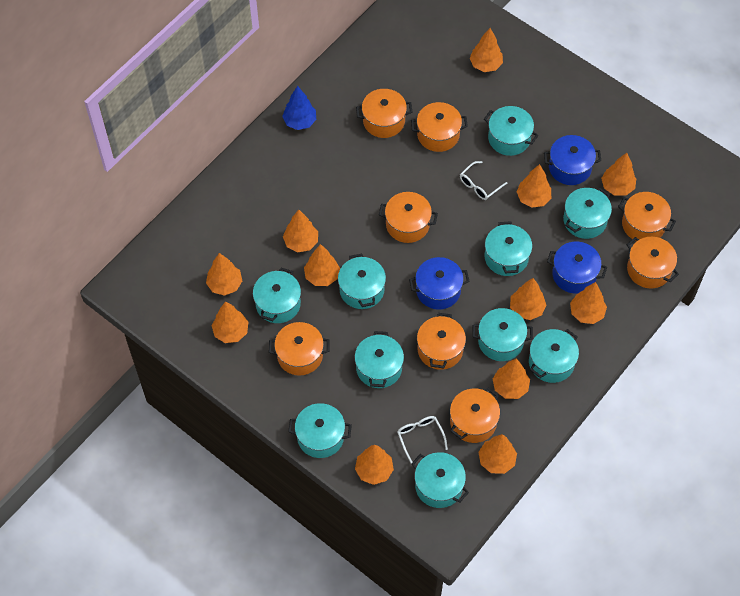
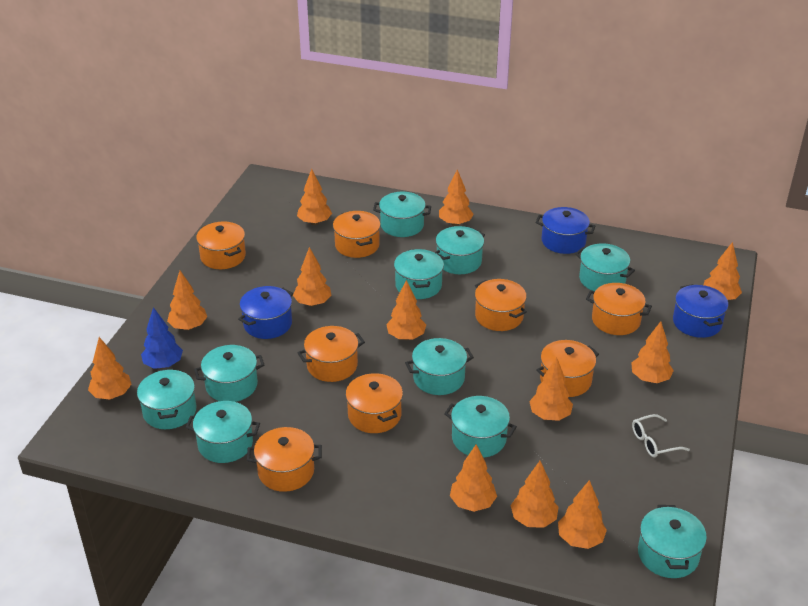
white glasses: 2 -> 1

